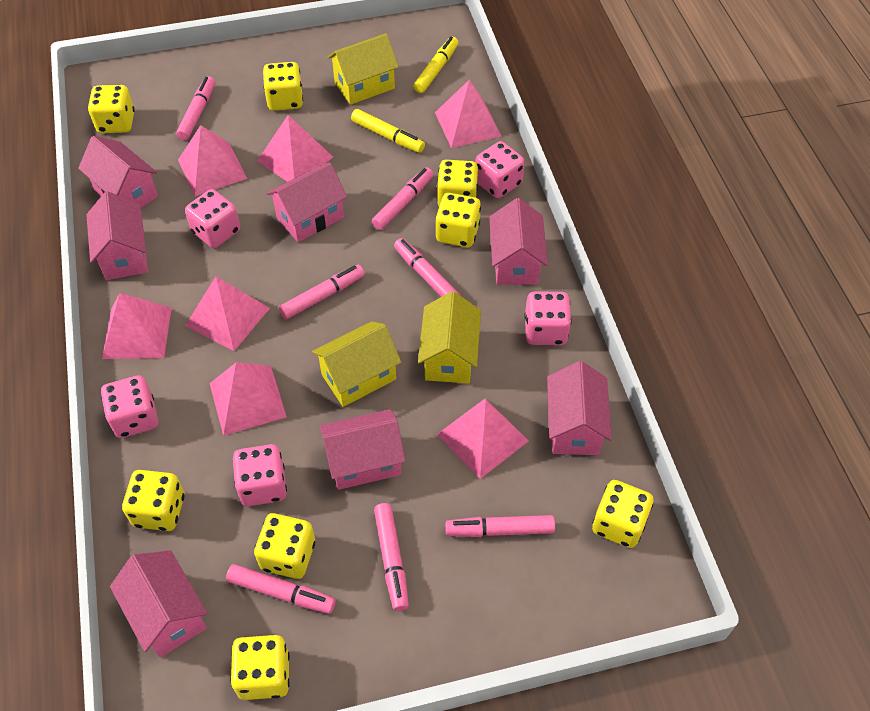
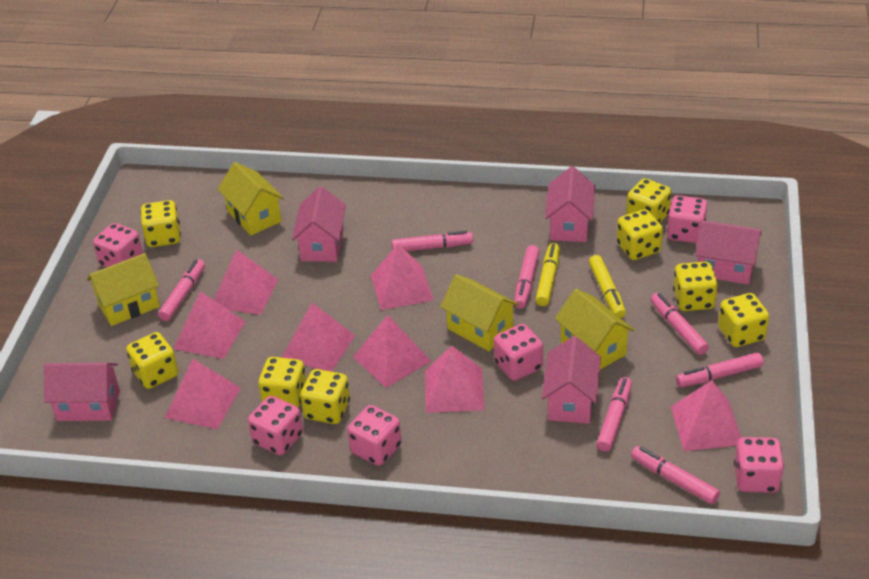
pink dice: 5 -> 6
pink house: 7 -> 5
pink pyramid: 7 -> 8
yellow house: 3 -> 4

